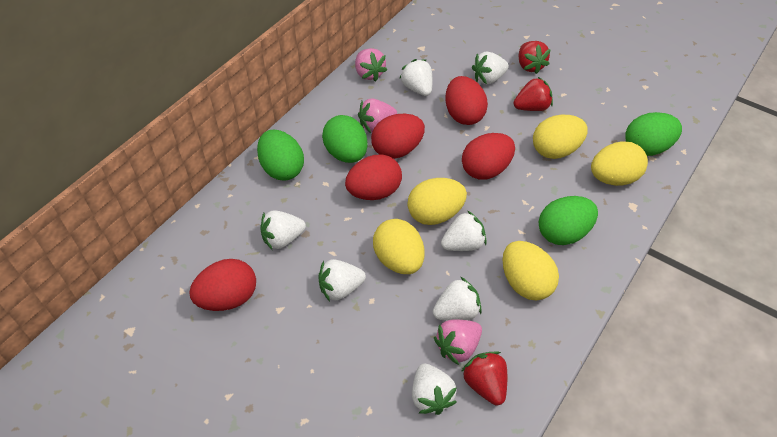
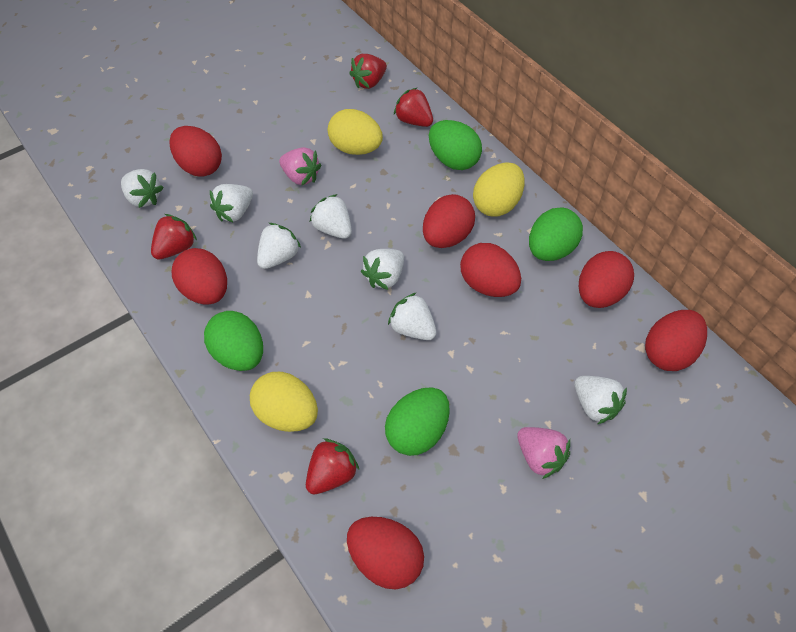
pink strawberry: 3 -> 2
red egg: 5 -> 7
red strawberry: 3 -> 4
yellow egg: 5 -> 3

